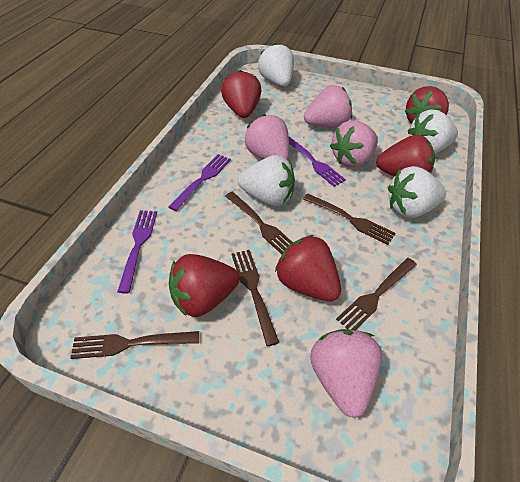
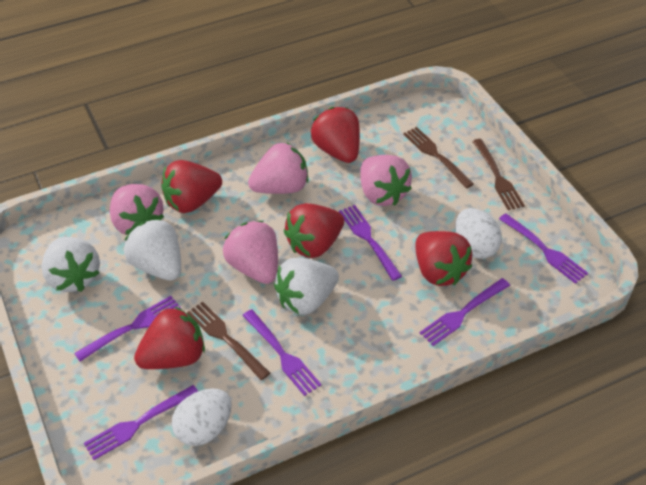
brown fork: 5 -> 3
purple fork: 3 -> 6
white egg: 0 -> 2
white strawberry: 4 -> 3

